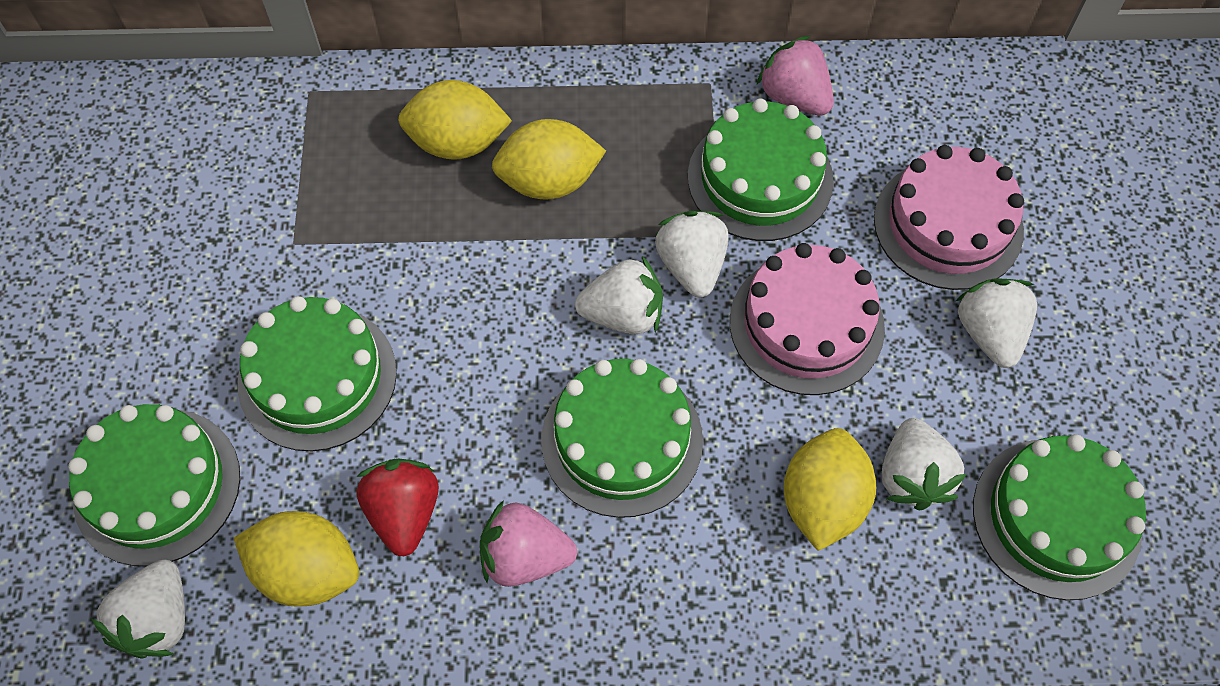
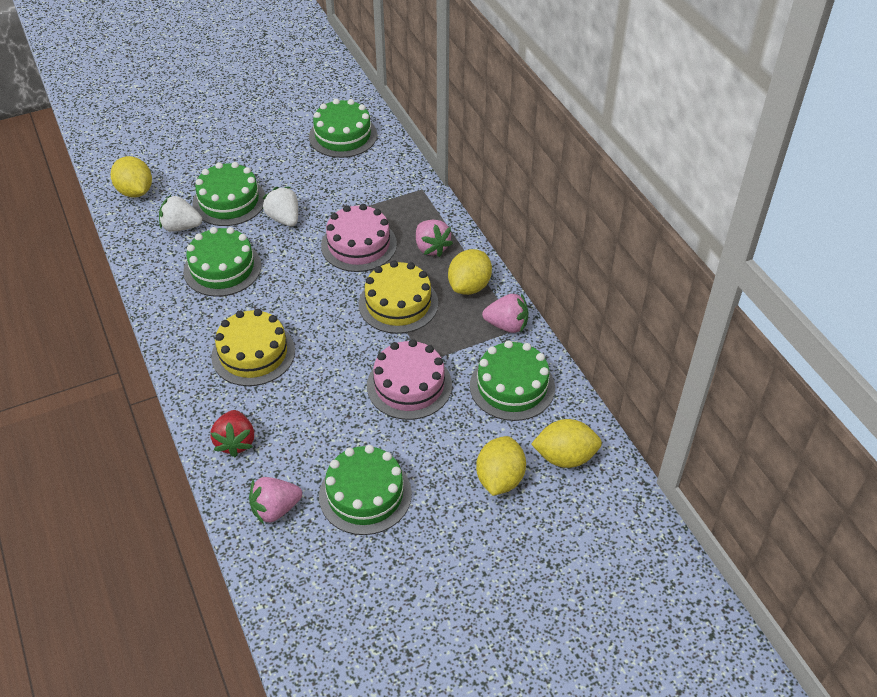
pink strawberry: 2 -> 3
white strawberry: 5 -> 2
yellow cake: 0 -> 2

